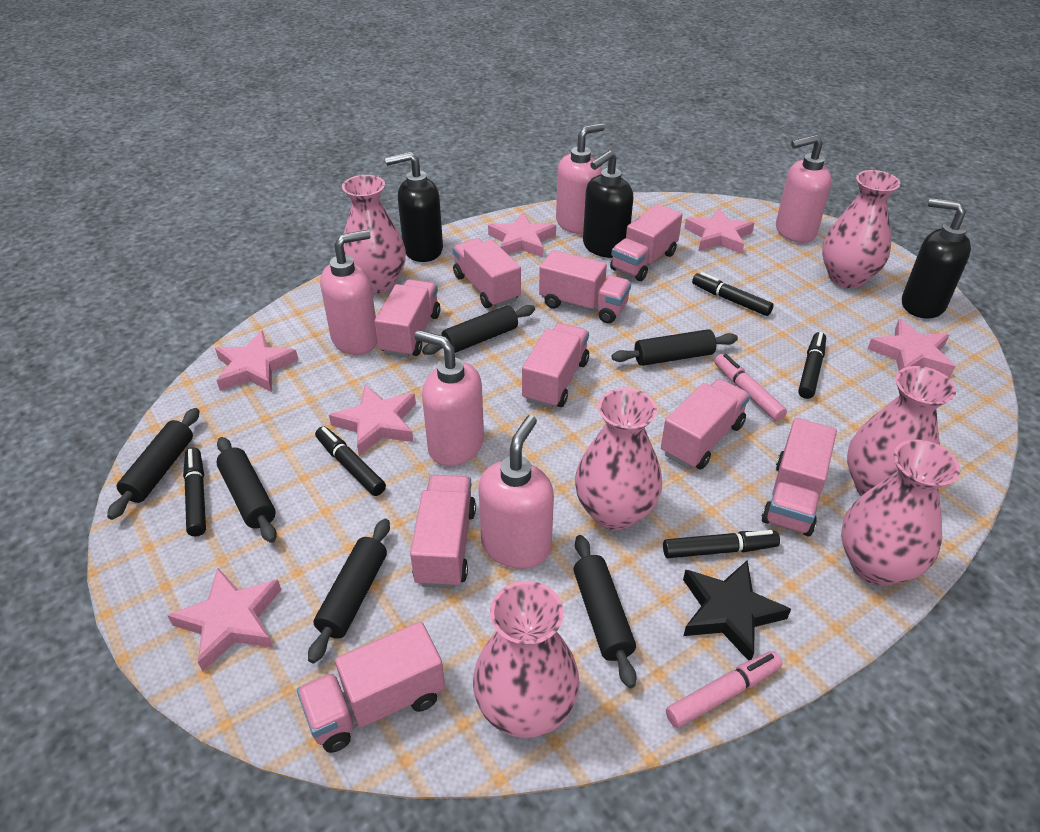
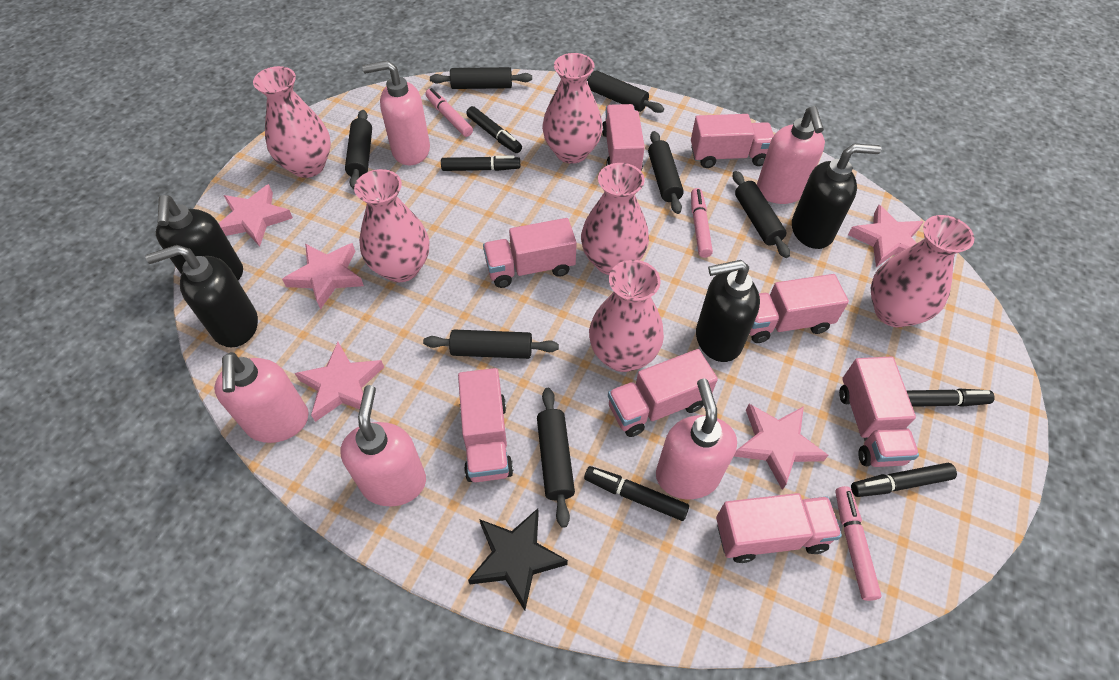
black rolling pin: 6 -> 7
black soap dispenser: 3 -> 4
pink marker: 2 -> 3
pink star: 6 -> 5
pink truck: 9 -> 8

